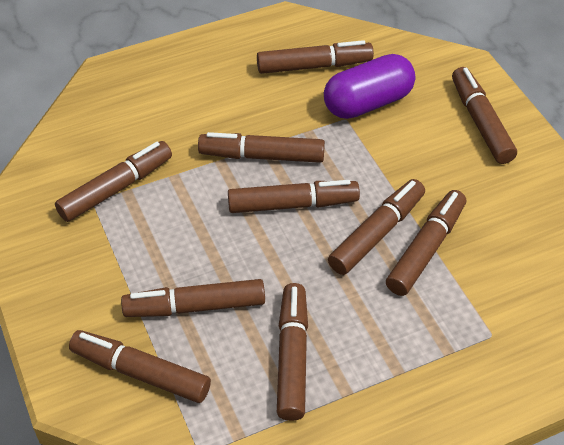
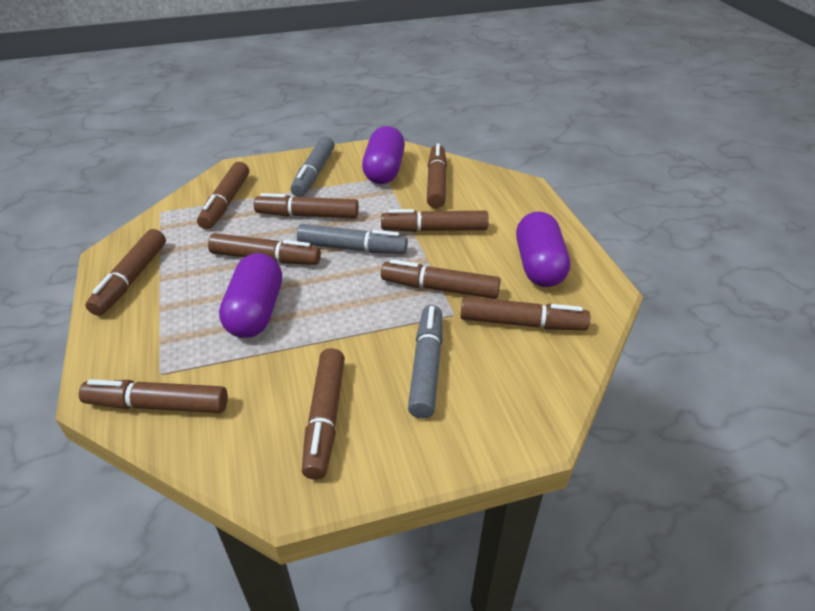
grey marker: 0 -> 3
purple capsule: 1 -> 3

